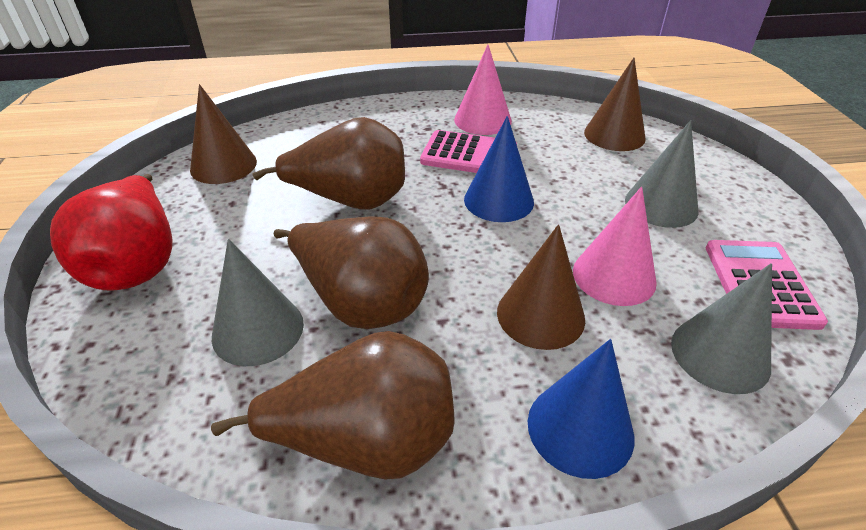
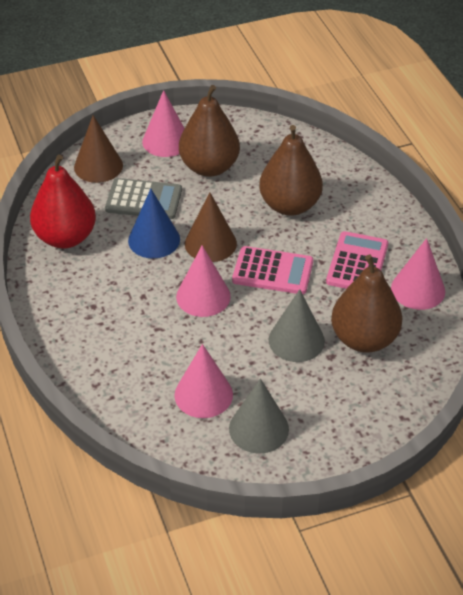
blue cone: 2 -> 1
brown cone: 3 -> 2
grey calculator: 0 -> 1
grey cone: 3 -> 2
pink cone: 2 -> 4

